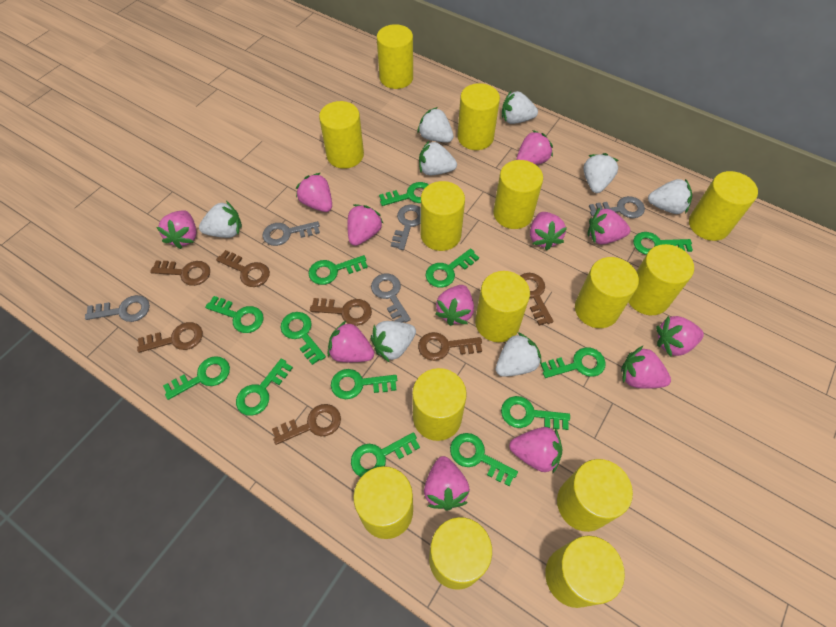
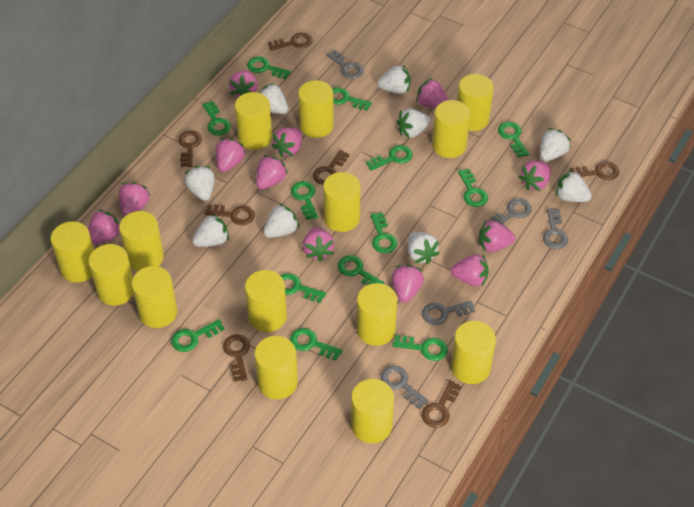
white strawberry: 8 -> 9

